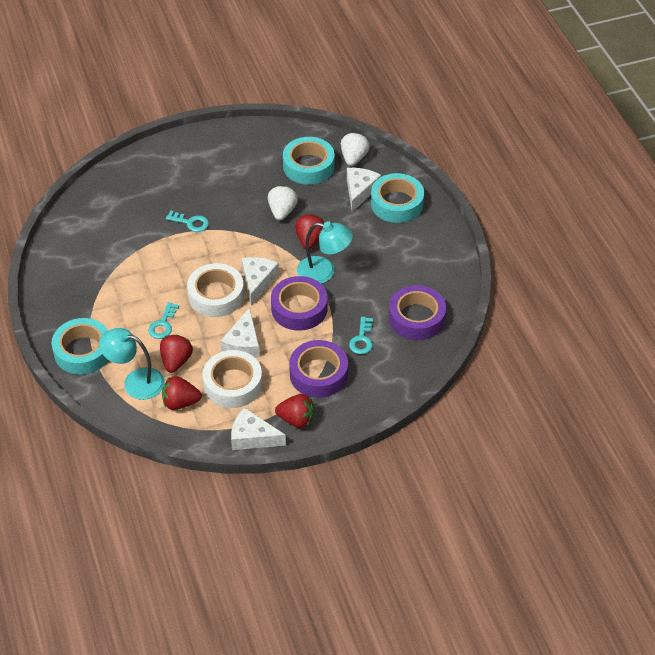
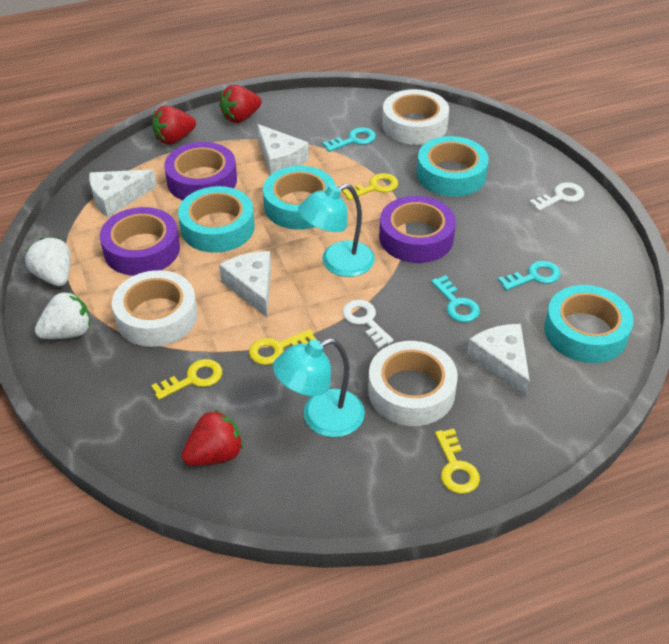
red strawberry: 4 -> 3
turquoise tape: 3 -> 4
white key: 0 -> 2
white tape: 2 -> 3
yellow key: 0 -> 4

